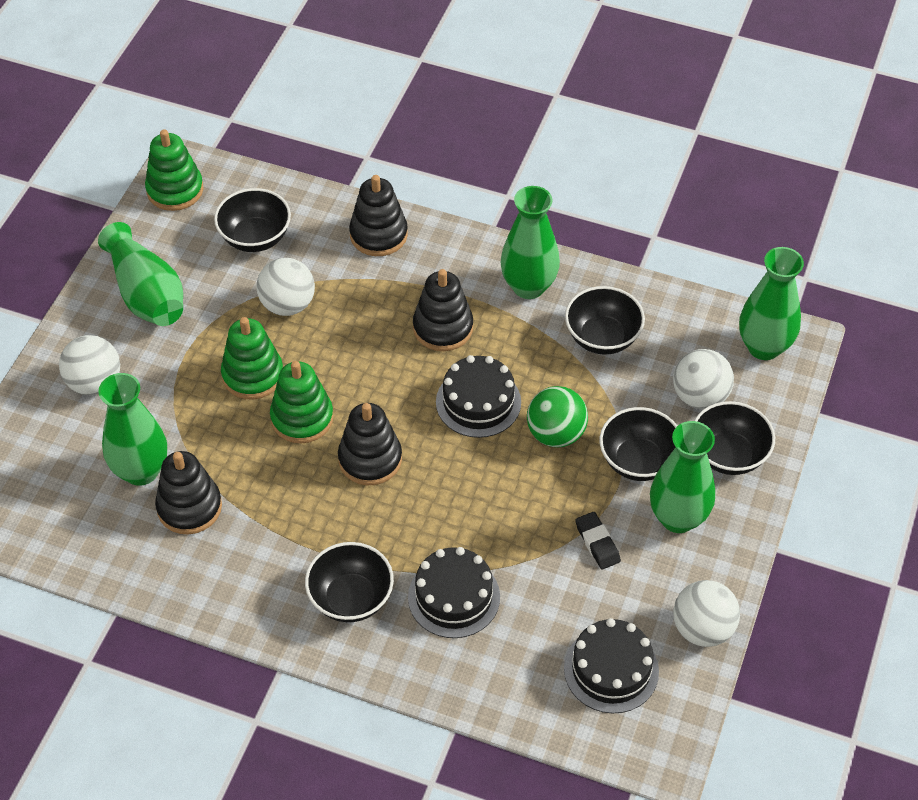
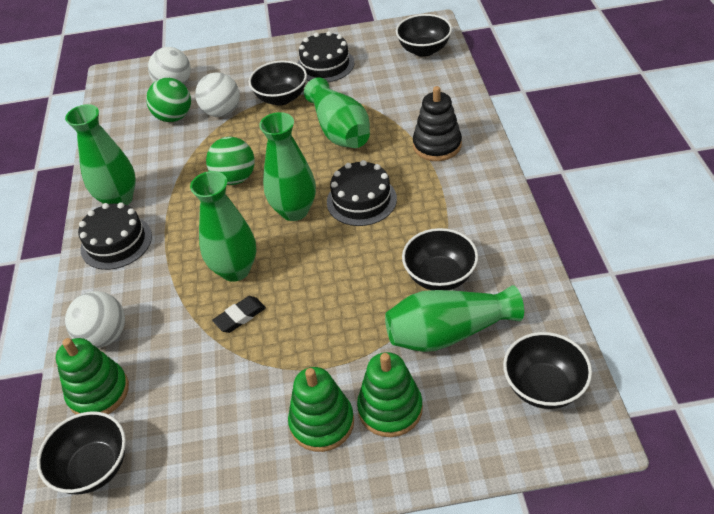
black stacking toy: 4 -> 1
green ball: 1 -> 2
white ball: 4 -> 3

